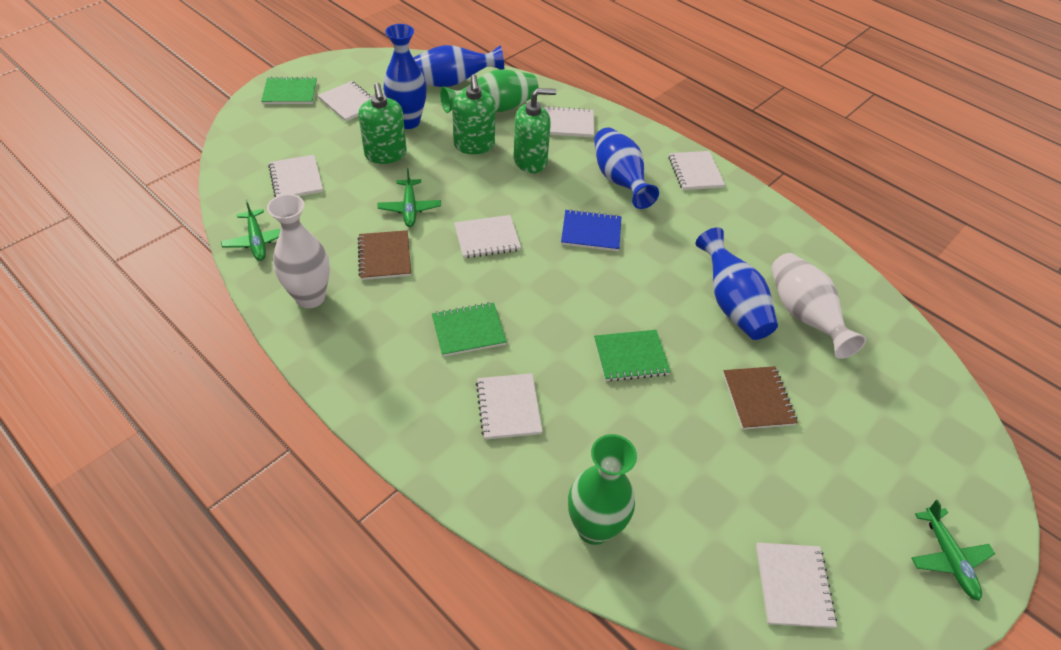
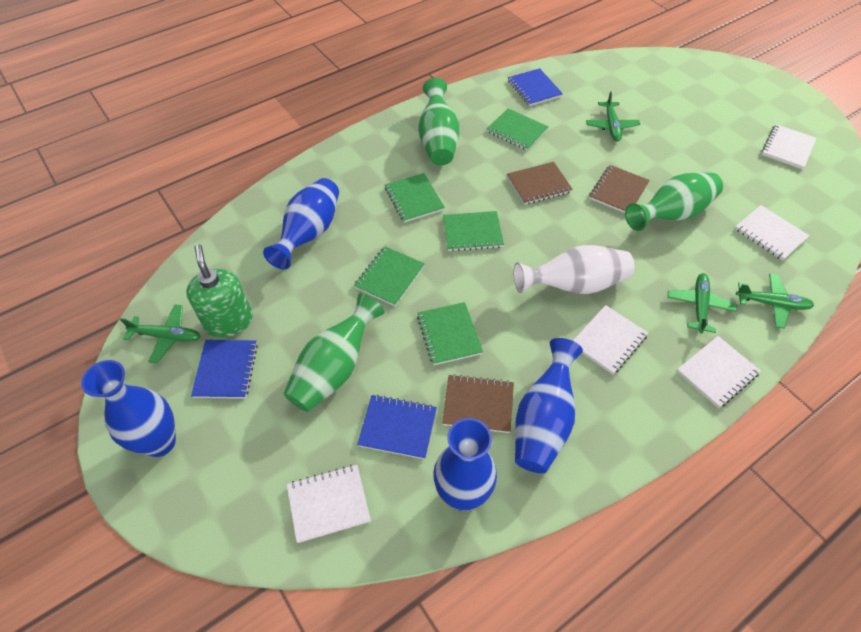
blue notebook: 1 -> 3
brown notebook: 2 -> 3
green notebook: 3 -> 5
green plane: 3 -> 4
green soap dispenser: 3 -> 1
green vase: 2 -> 3
white notebook: 7 -> 5
white vase: 2 -> 1

